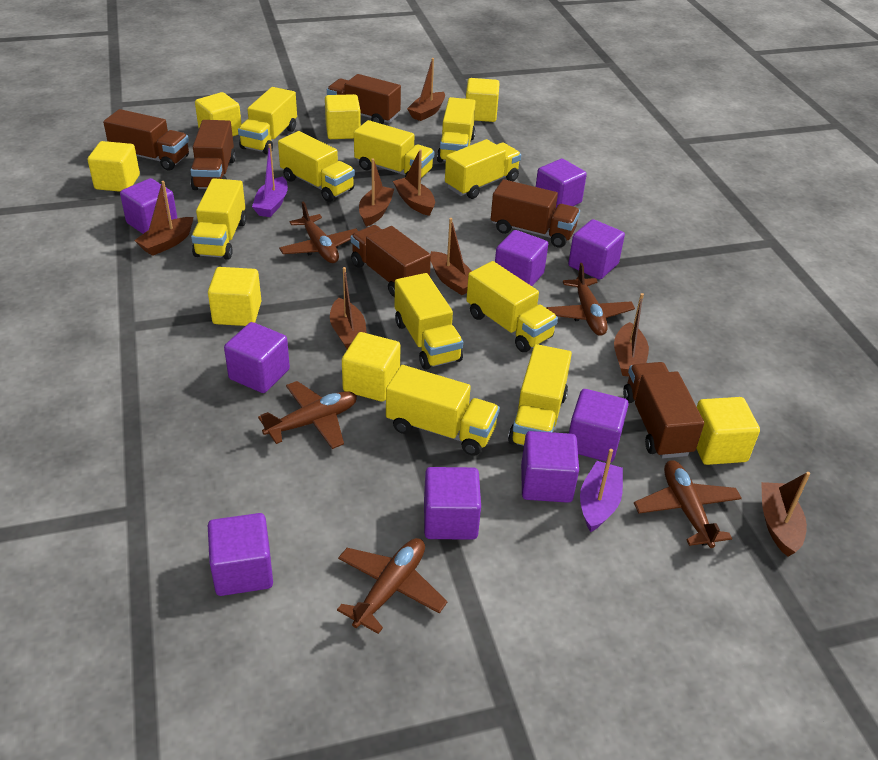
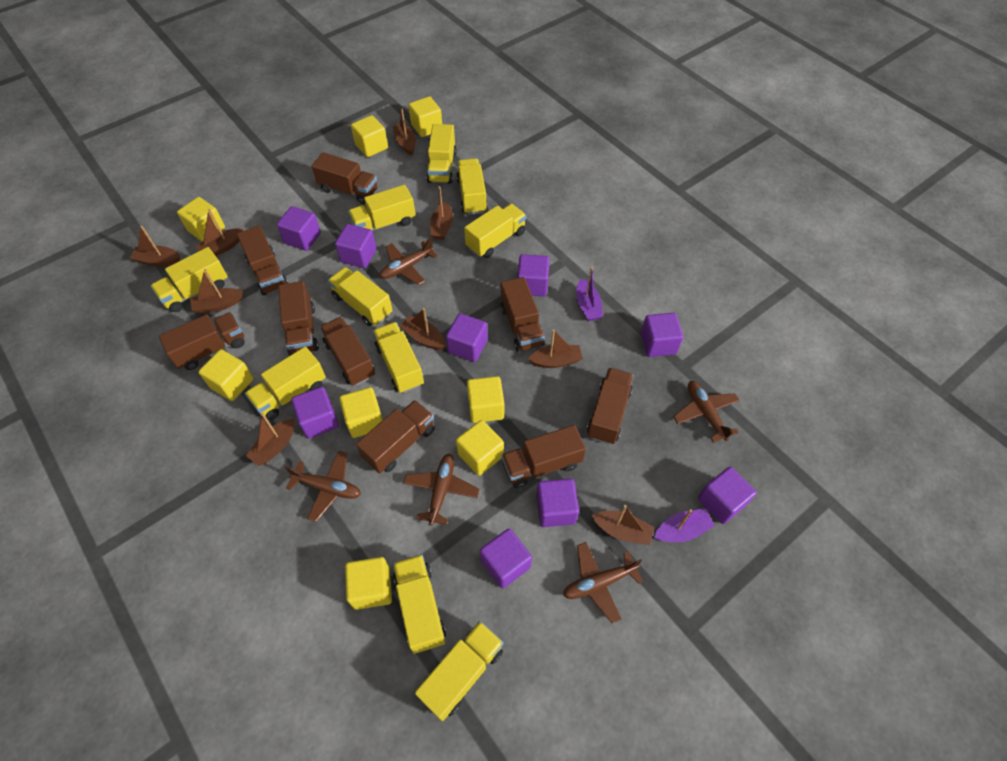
brown boat: 8 -> 9
brown truck: 6 -> 9
yellow cube: 7 -> 8

